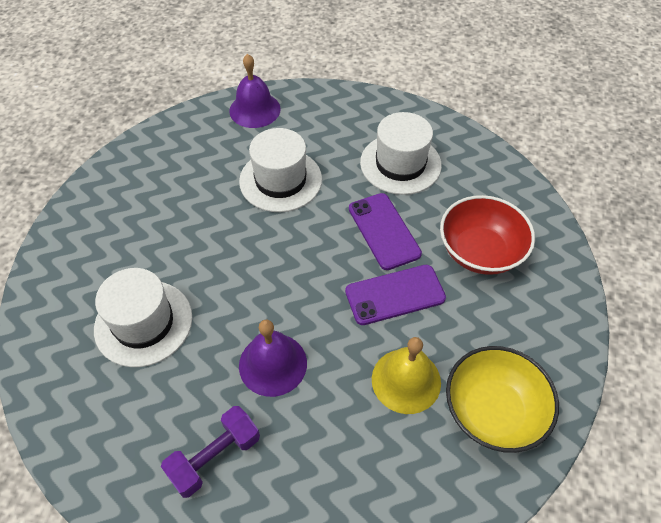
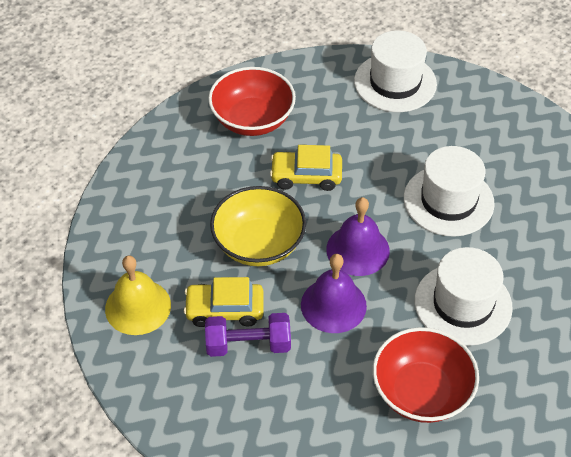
purple phone: 2 -> 0
red bowl: 1 -> 2
yellow car: 0 -> 2

